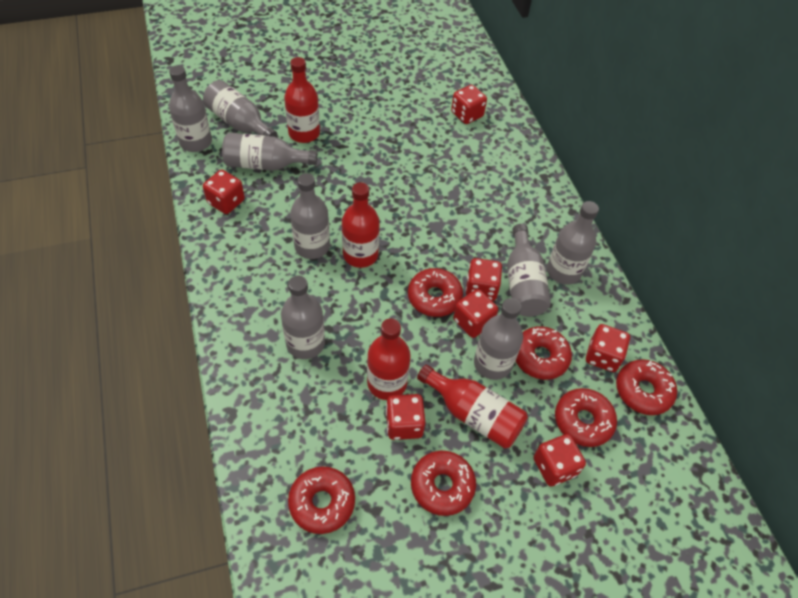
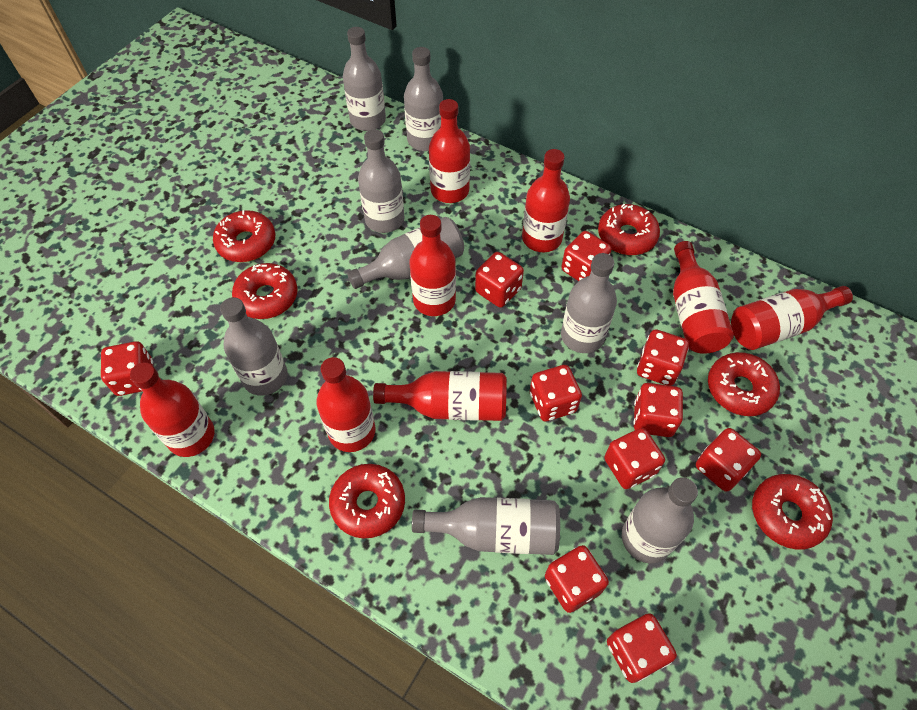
red bottle: 4 -> 8
red dice: 7 -> 10

